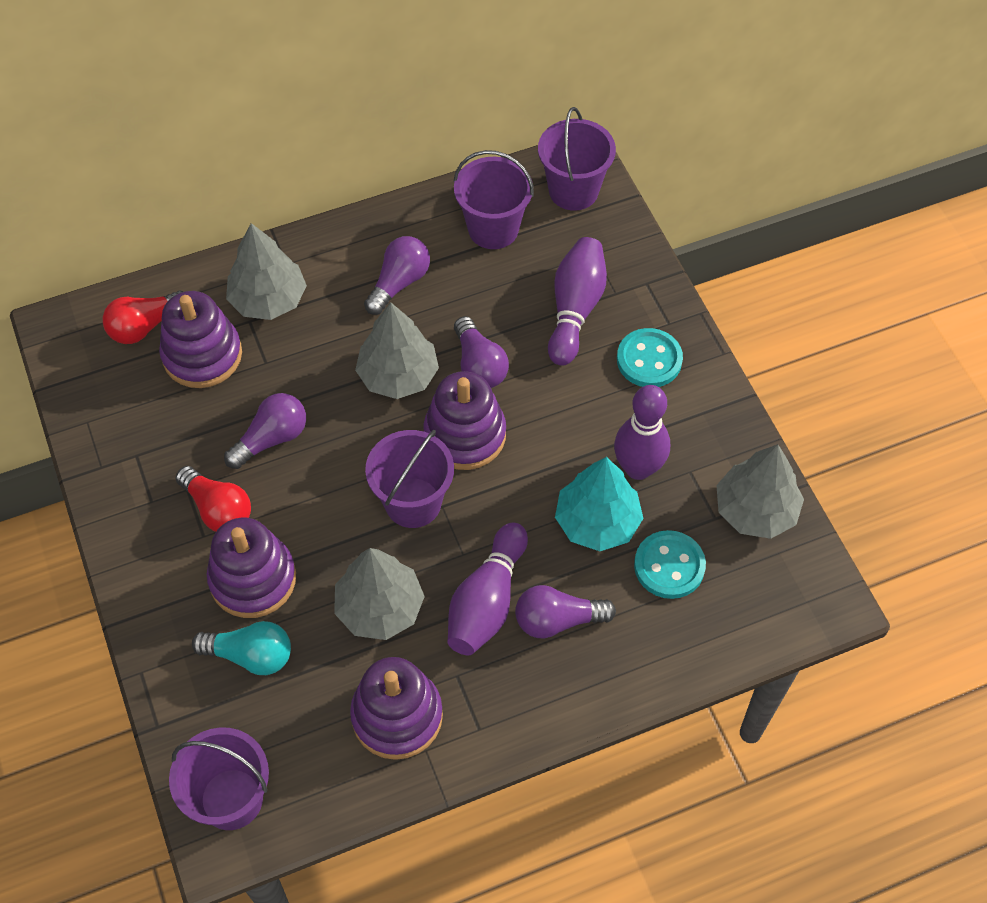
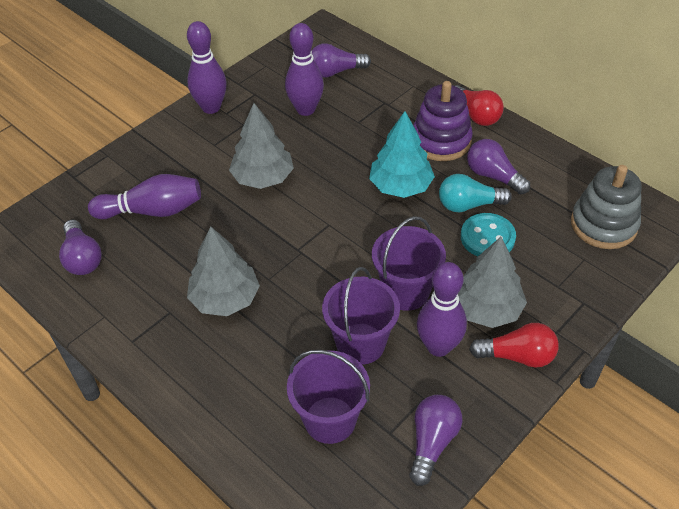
grey stacking toy: 0 -> 1
grey tree: 4 -> 3
purple bowling pin: 3 -> 4
purple bucket: 4 -> 3
purple stacking toy: 4 -> 1
turquoise button: 2 -> 1

